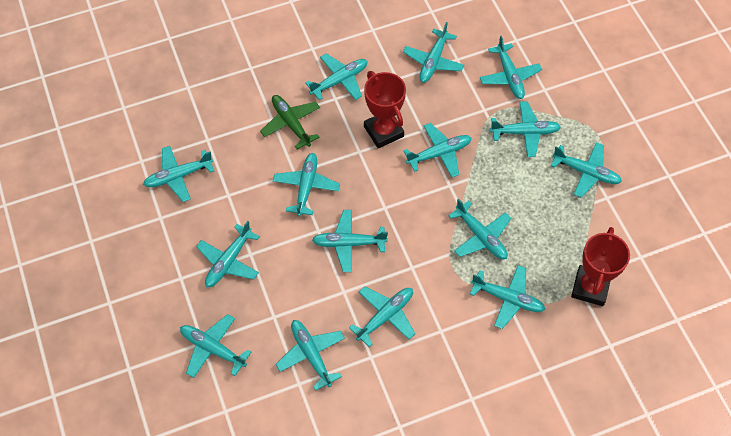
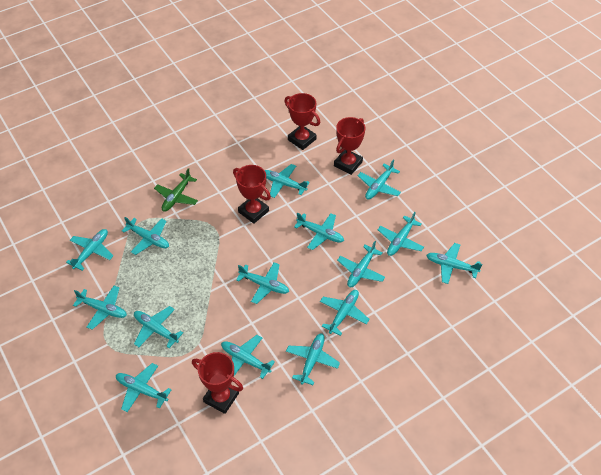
red trophy: 2 -> 4

